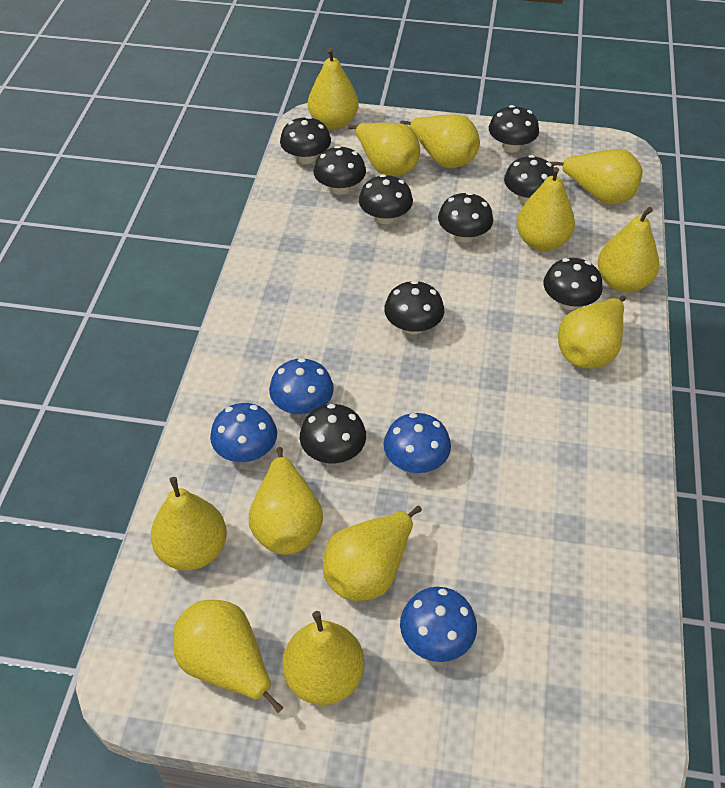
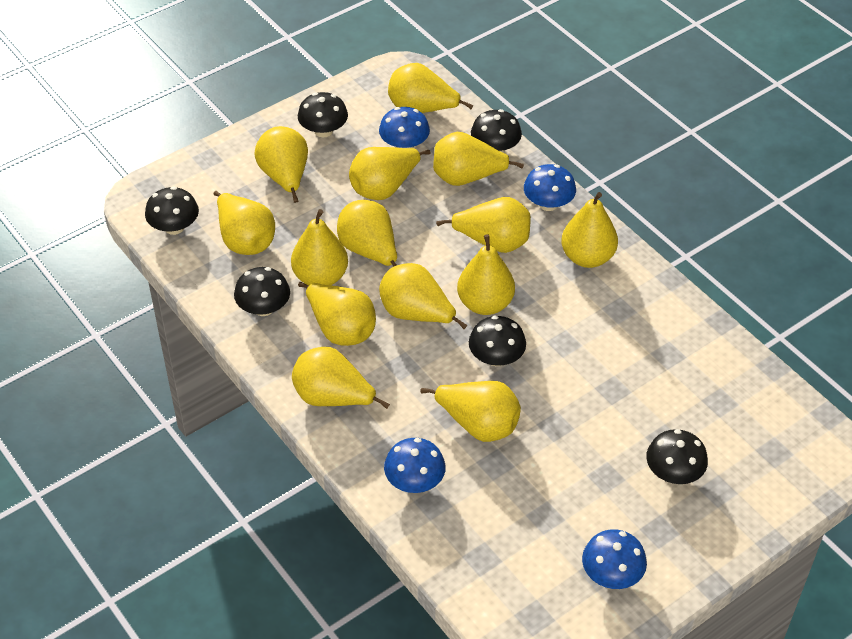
black mushroom: 9 -> 6
yellow pear: 12 -> 14

